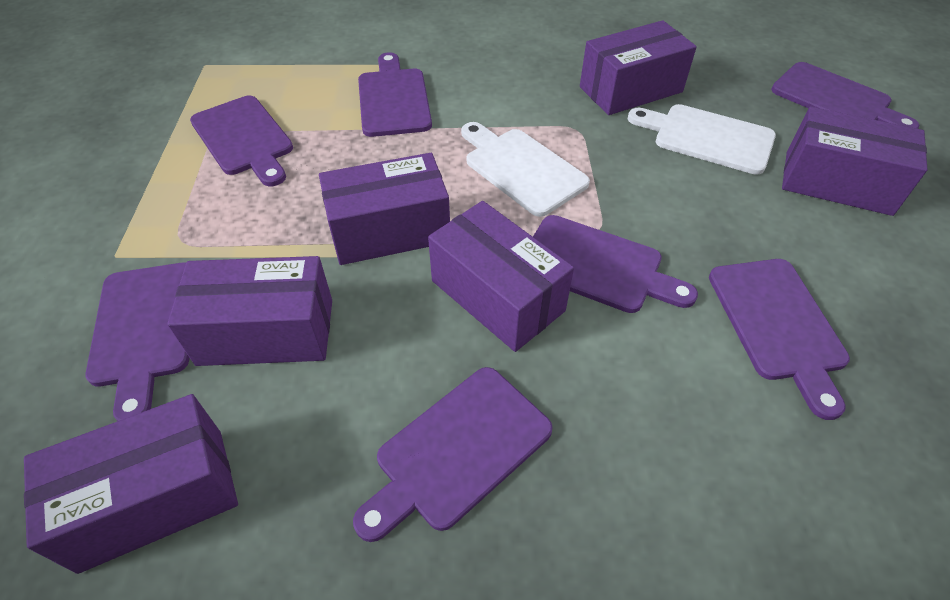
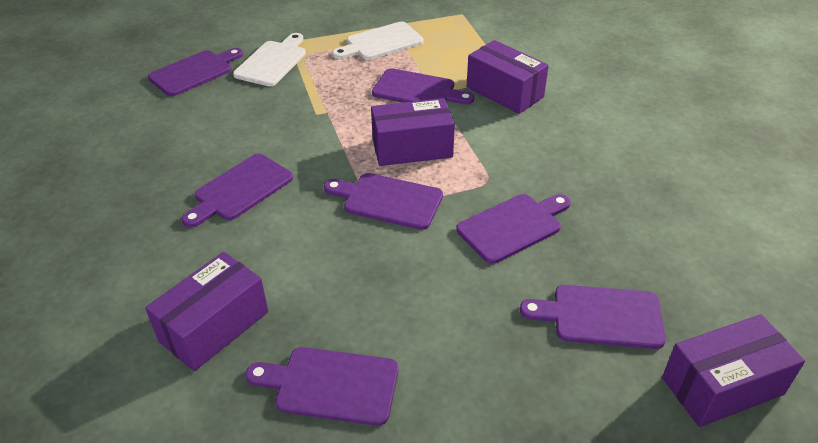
purple box: 6 -> 4

